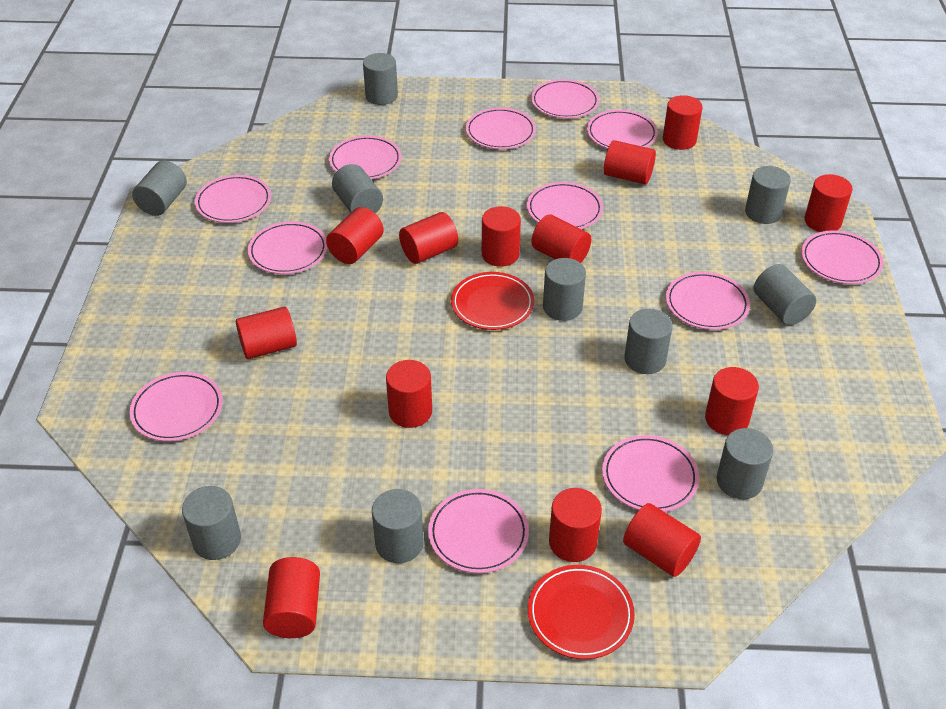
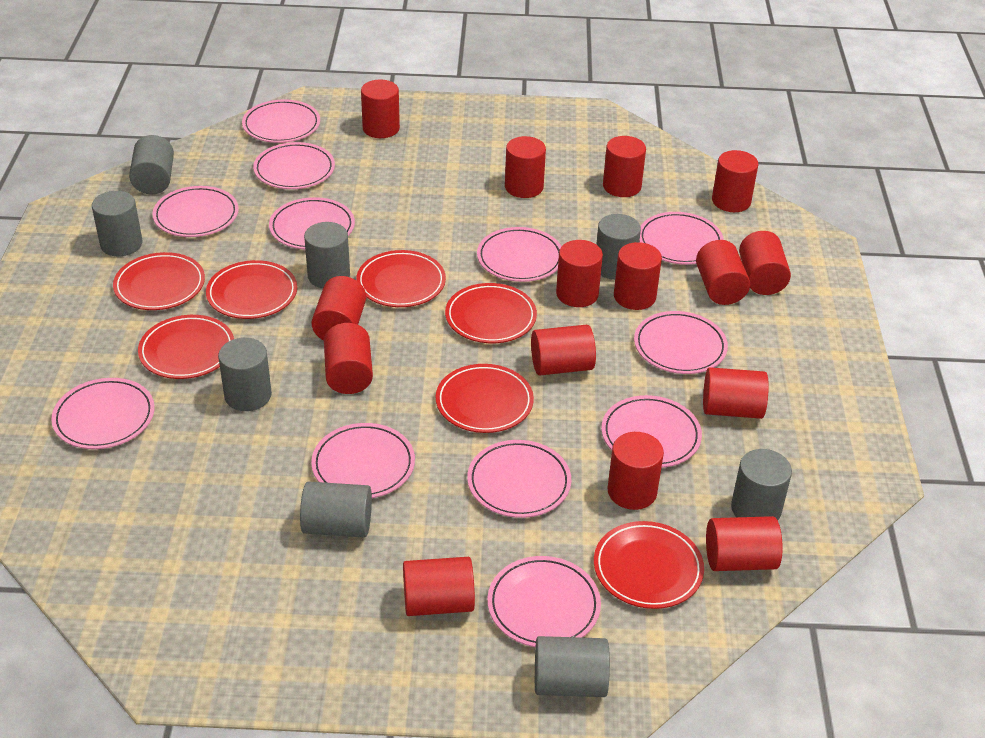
grey cylinder: 10 -> 8
red cylinder: 13 -> 15
red plate: 2 -> 7

